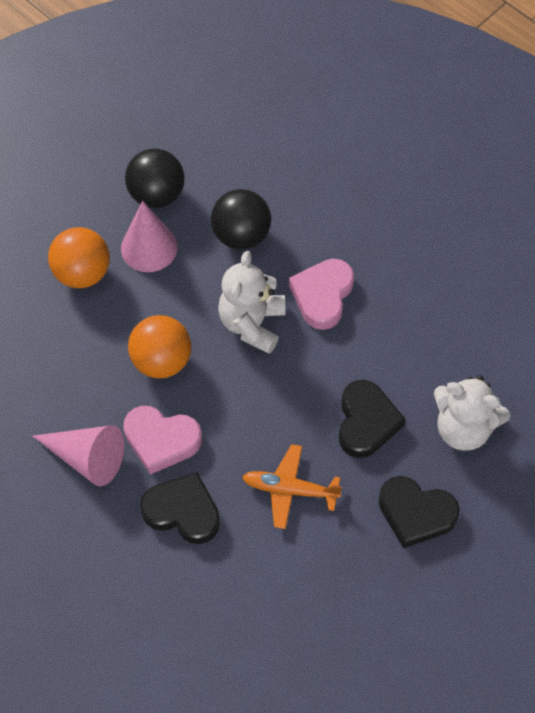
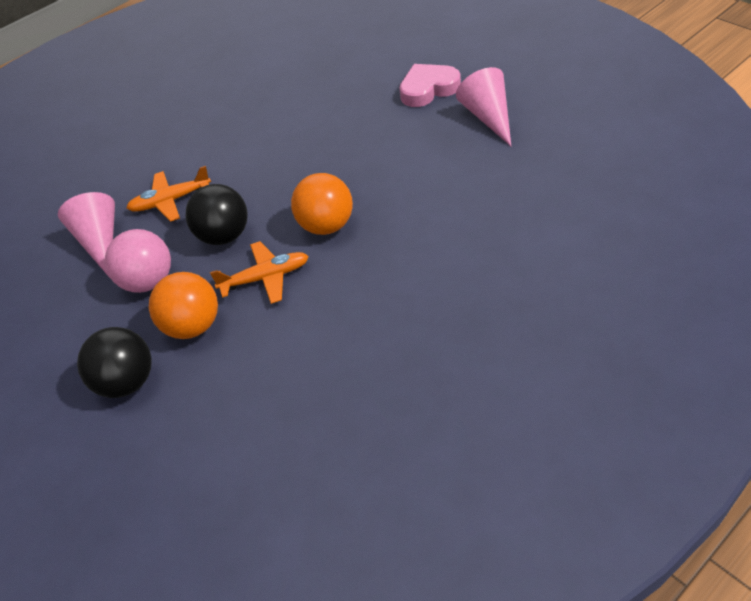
black heart: 3 -> 0
orange plane: 1 -> 2
pink ball: 0 -> 1
pink heart: 2 -> 1
white teddy bear: 2 -> 0

